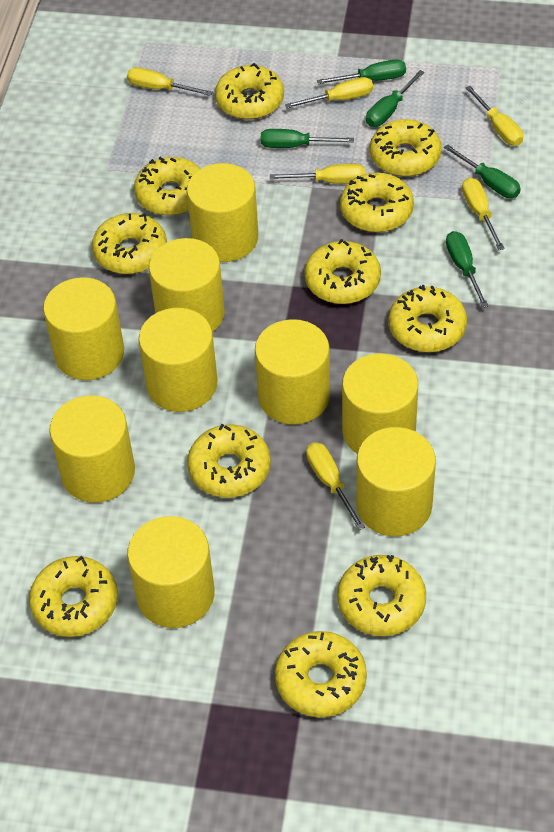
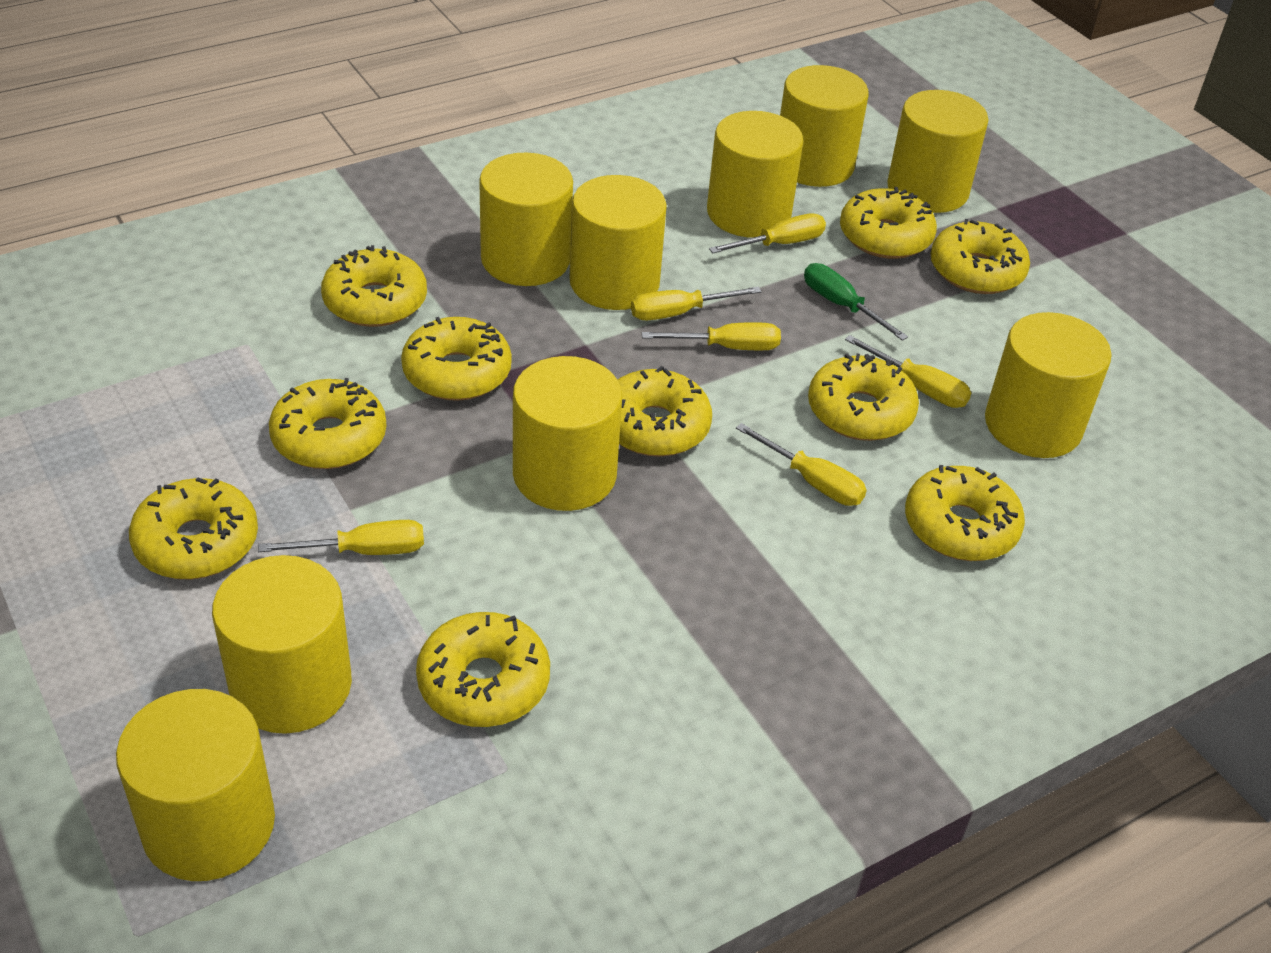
green screwdriver: 5 -> 1
yellow donut: 11 -> 10

